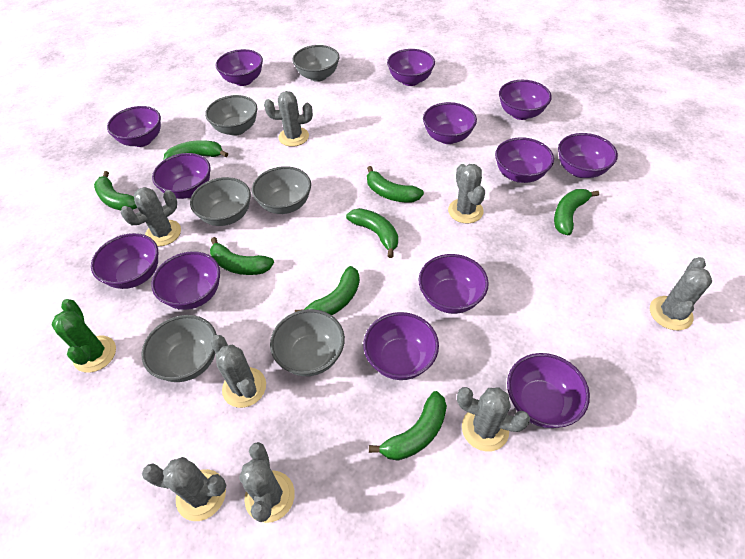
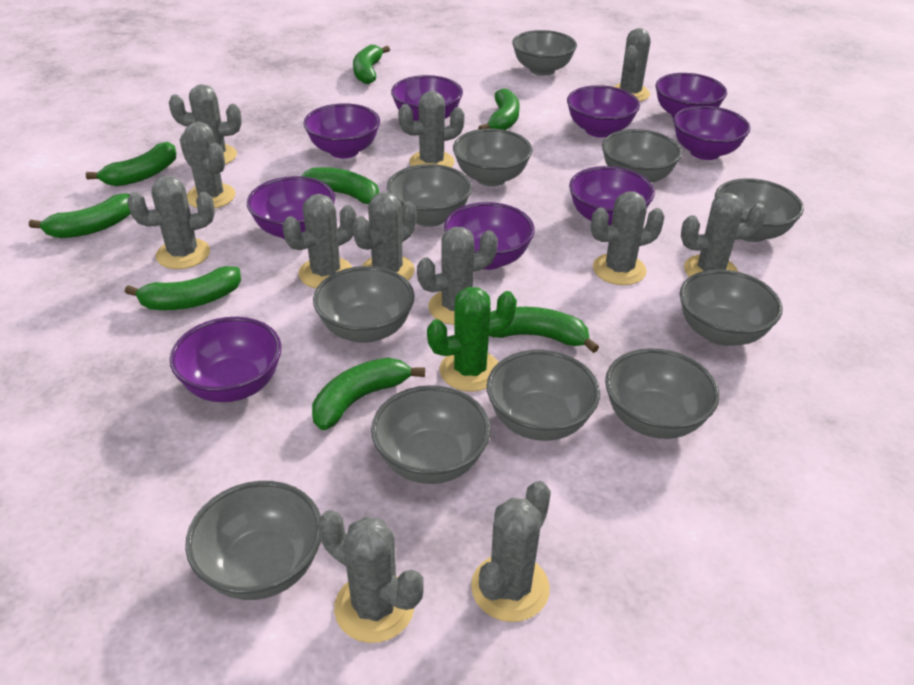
grey bowl: 6 -> 11
grey cactus: 8 -> 12
purple bowl: 13 -> 9

